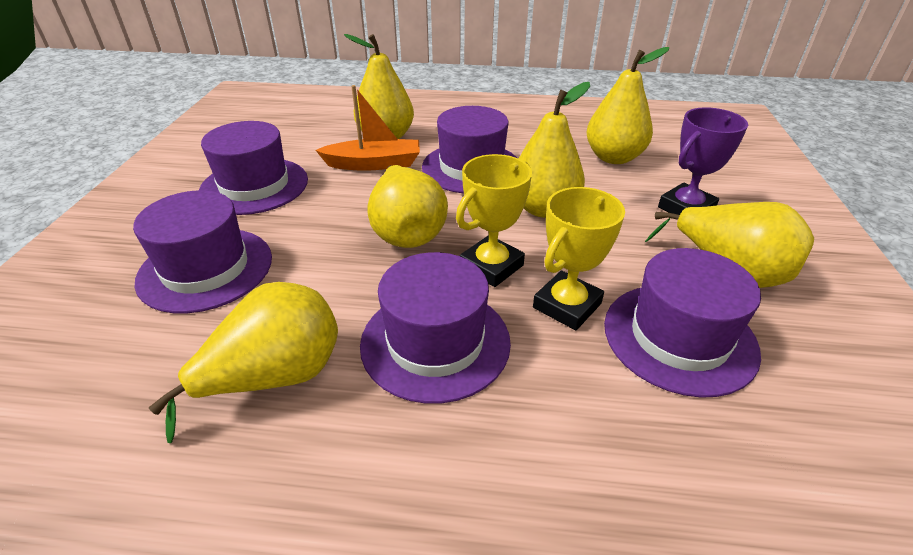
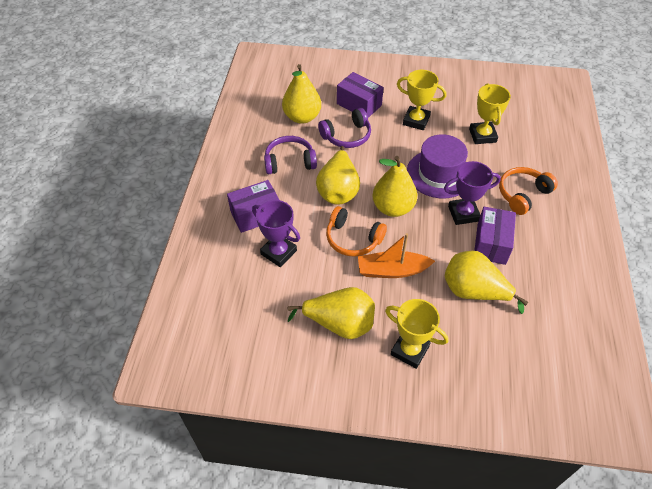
orange headphones: 0 -> 2
purple box: 0 -> 3
purple hat: 5 -> 1
purple headphones: 0 -> 2
purple trophy: 1 -> 2
yellow pear: 6 -> 5
yellow trophy: 2 -> 3

